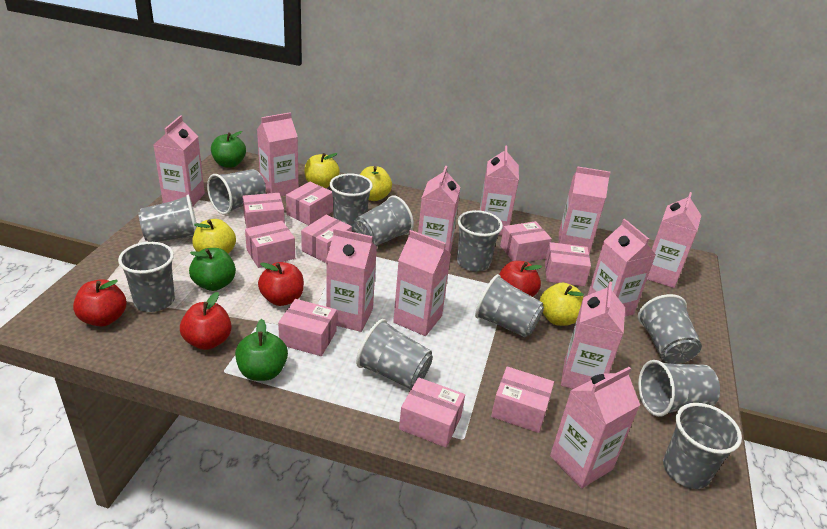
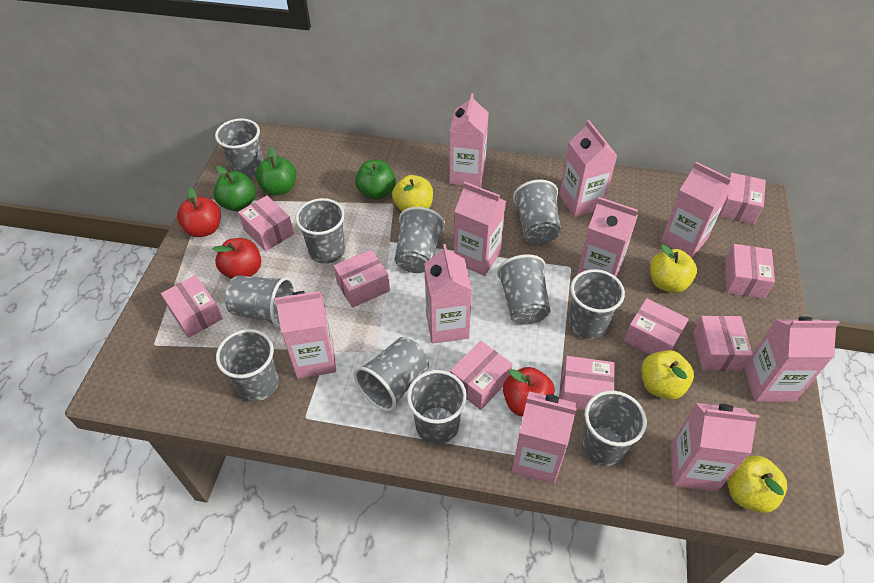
pink carton: 11 -> 10
red apple: 4 -> 3

